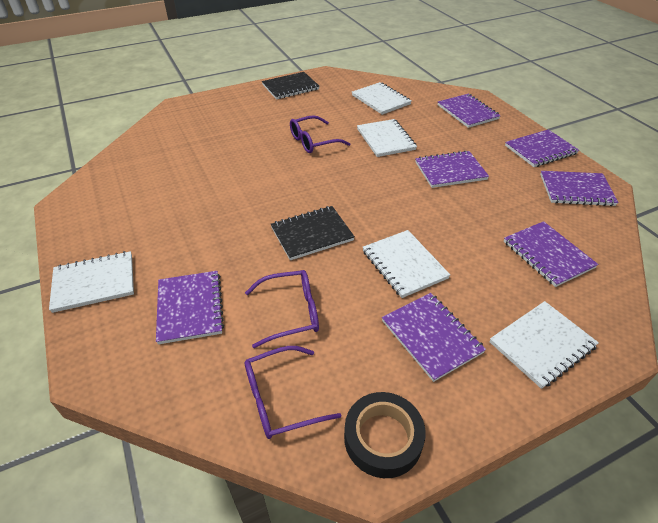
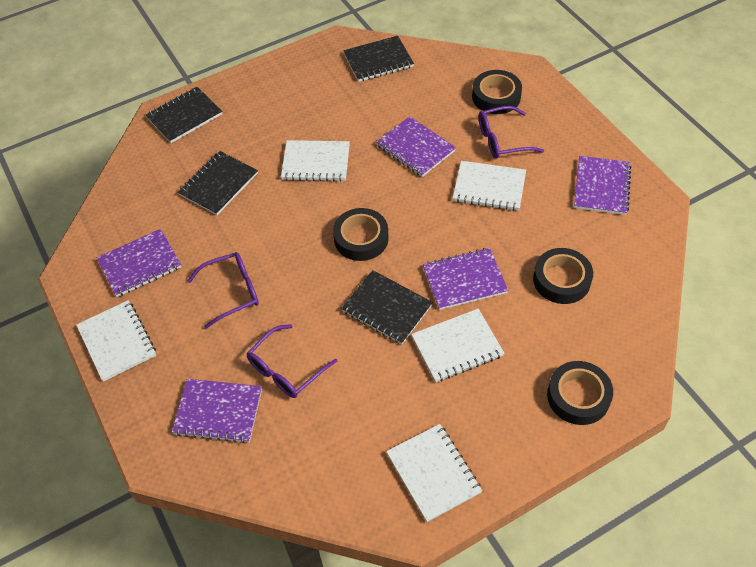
black notebook: 2 -> 4
black tape: 1 -> 4
purple notebook: 7 -> 5

